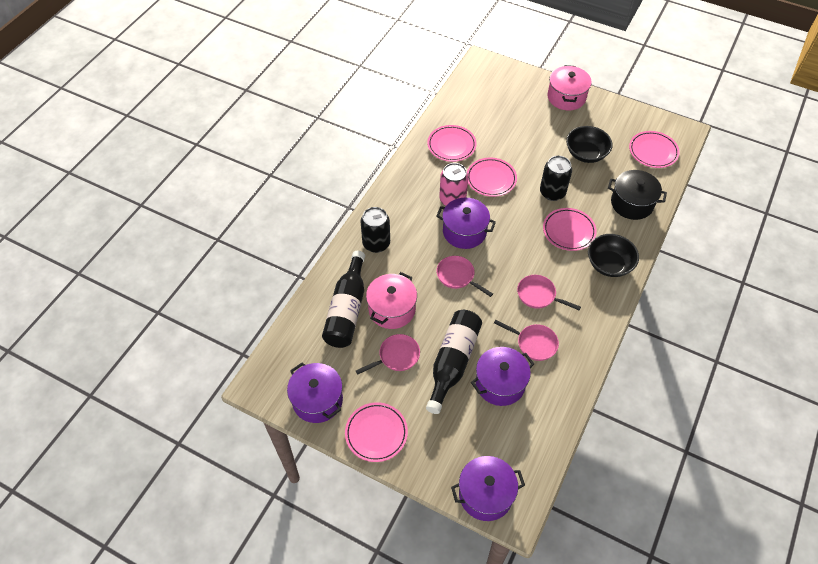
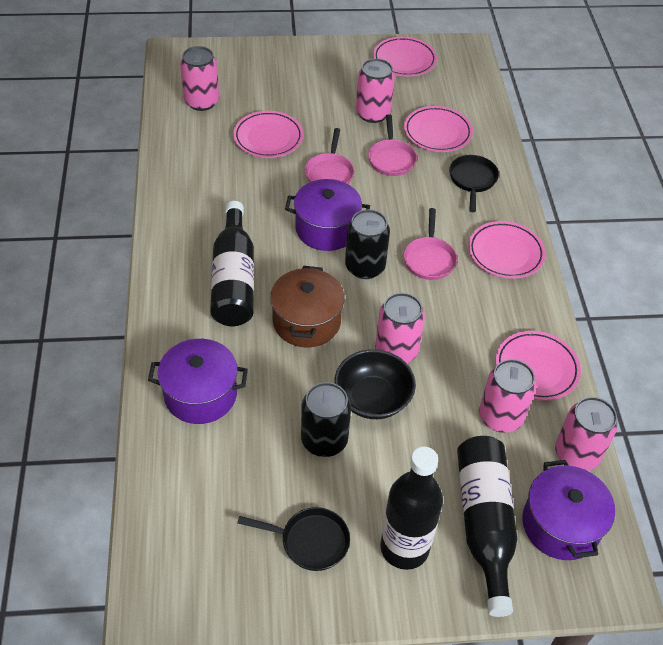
black bottle: 2 -> 3
black bowl: 2 -> 1
black pan: 0 -> 2
black pot: 1 -> 0
brown pot: 0 -> 1
pink can: 1 -> 5
pink pan: 4 -> 3
pink pot: 2 -> 0
purple pot: 4 -> 3

